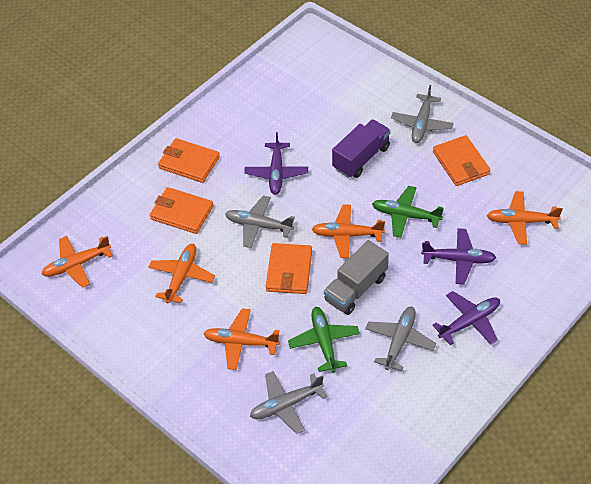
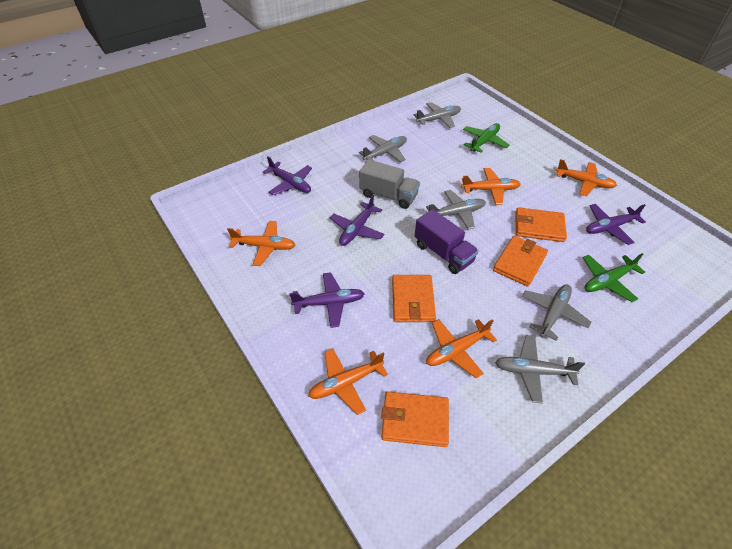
grey plane: 4 -> 5
purple plane: 3 -> 4

